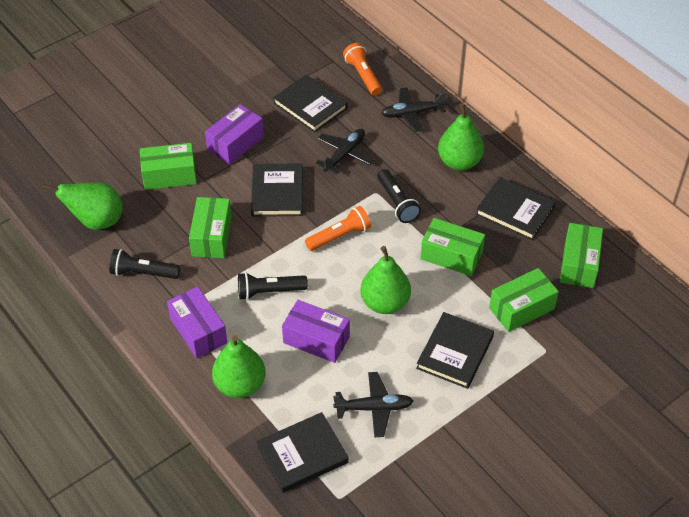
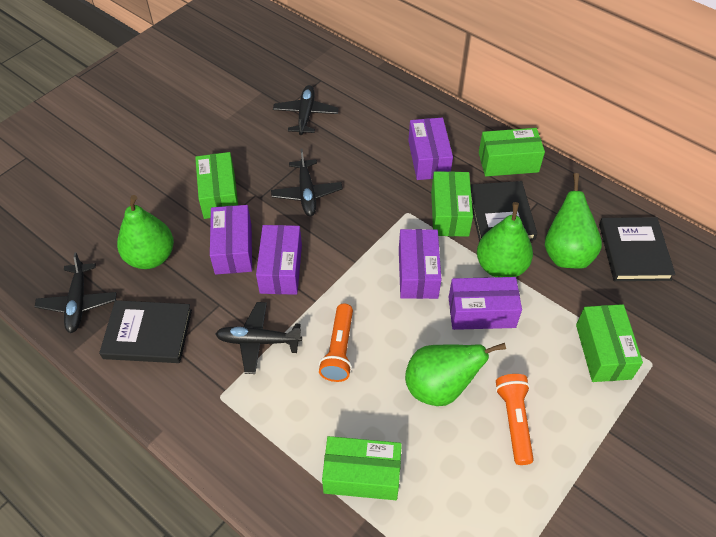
black book: 5 -> 3
black flashlight: 3 -> 0
black plane: 3 -> 4
purple box: 3 -> 5

